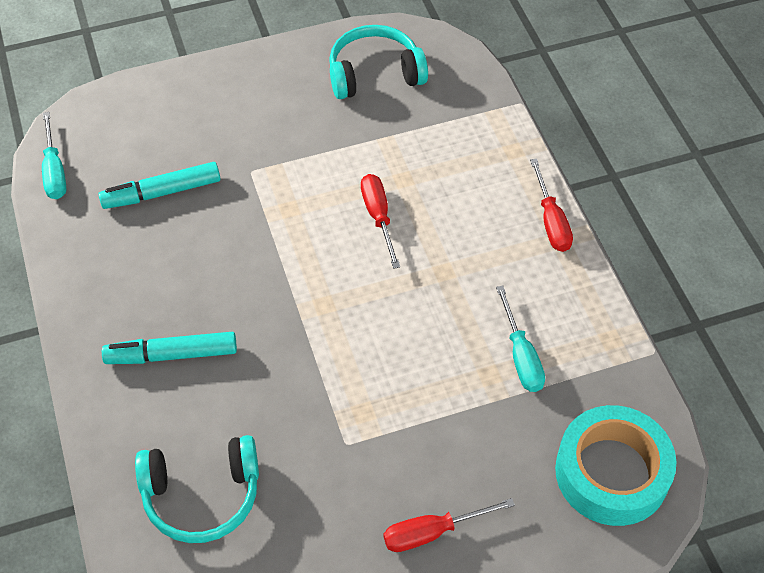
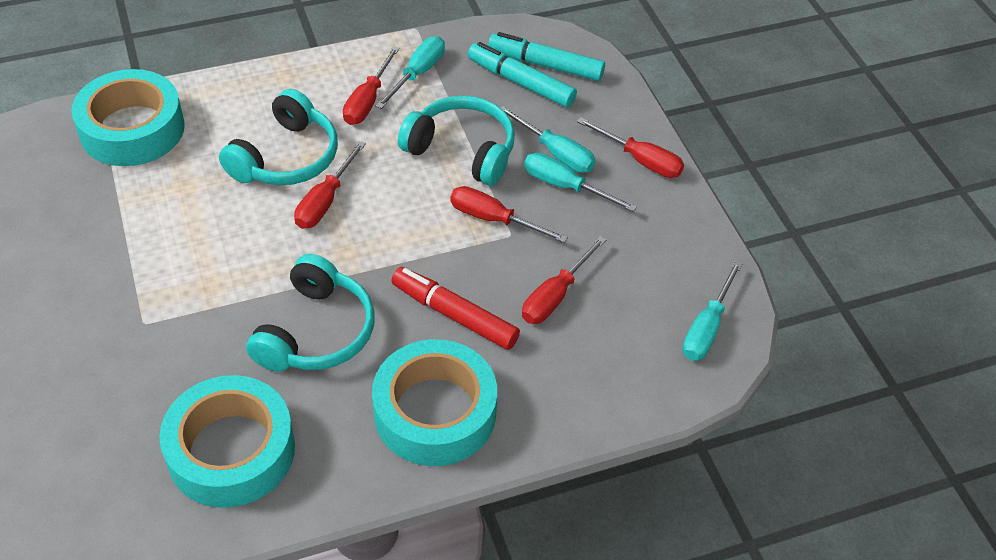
red marker: 0 -> 1
red screwdriver: 3 -> 5
turquoise headphones: 2 -> 3
turquoise screwdriver: 2 -> 4
turquoise tape: 1 -> 3

